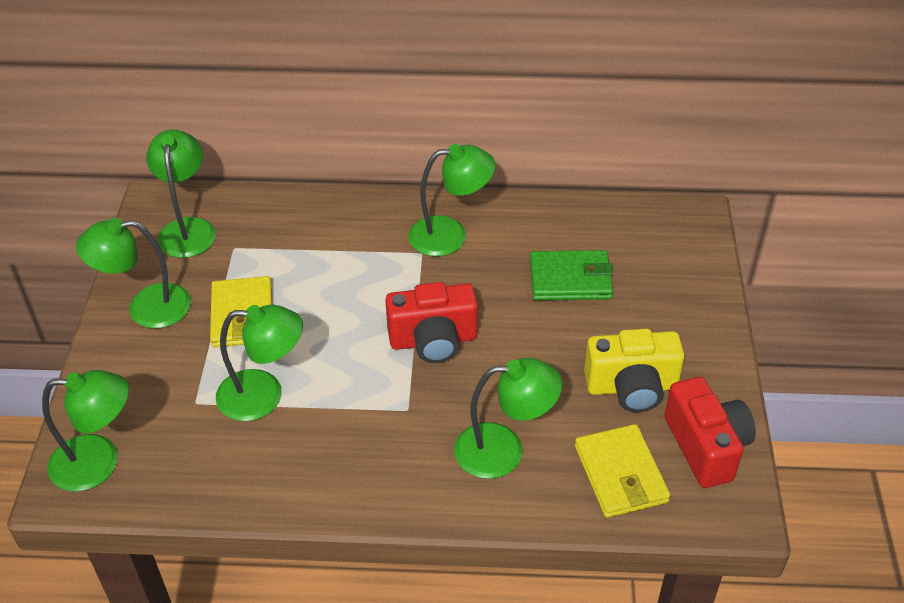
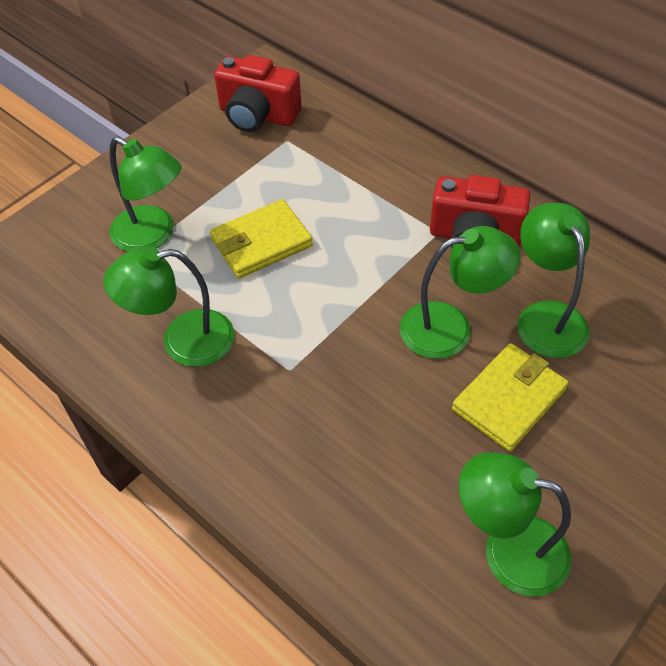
green lamp: 6 -> 5
green wallet: 1 -> 0
yellow camera: 1 -> 0

